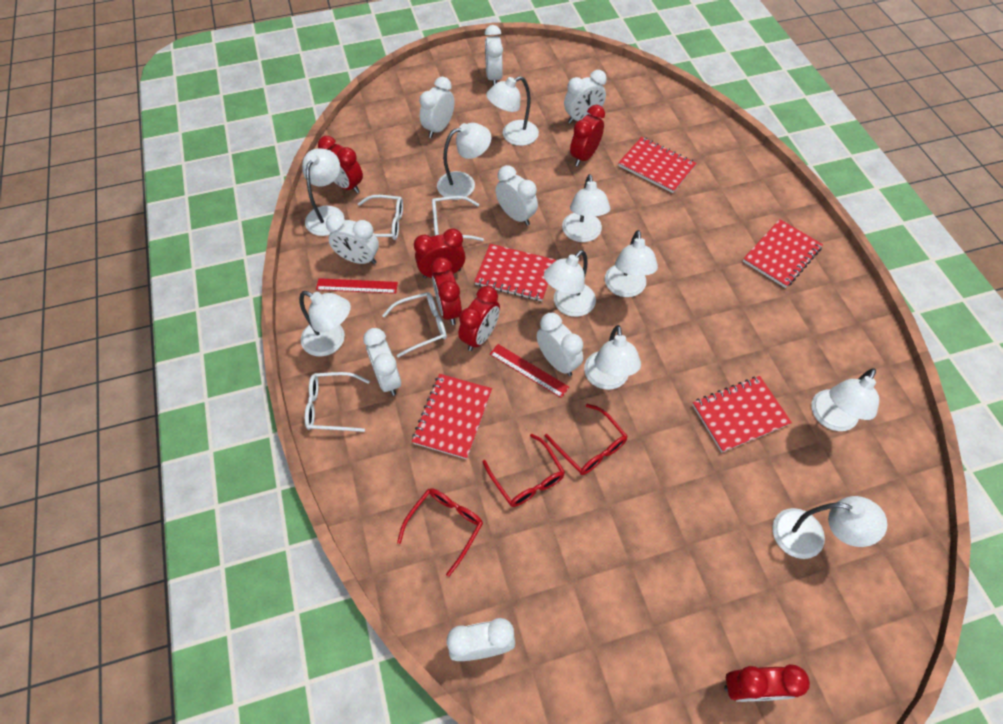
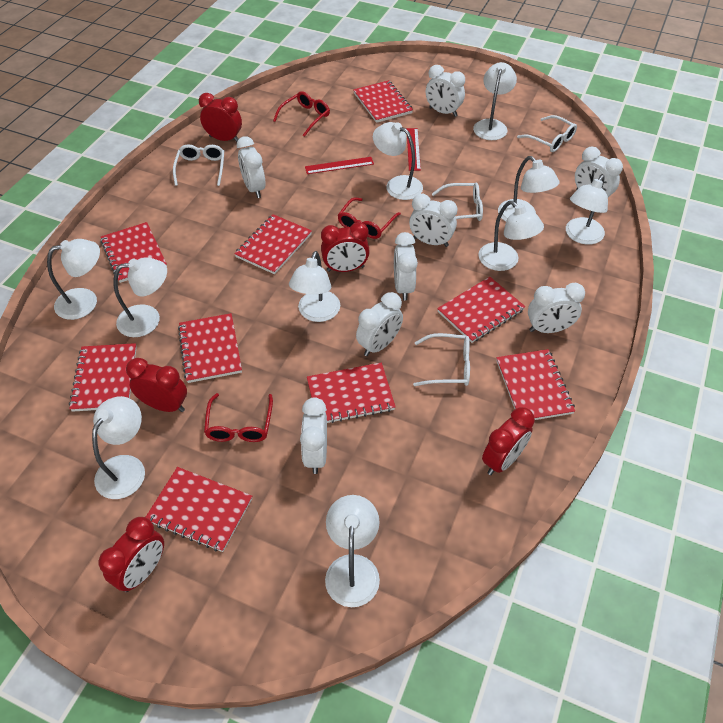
red clock: 6 -> 5
red notebook: 5 -> 9

